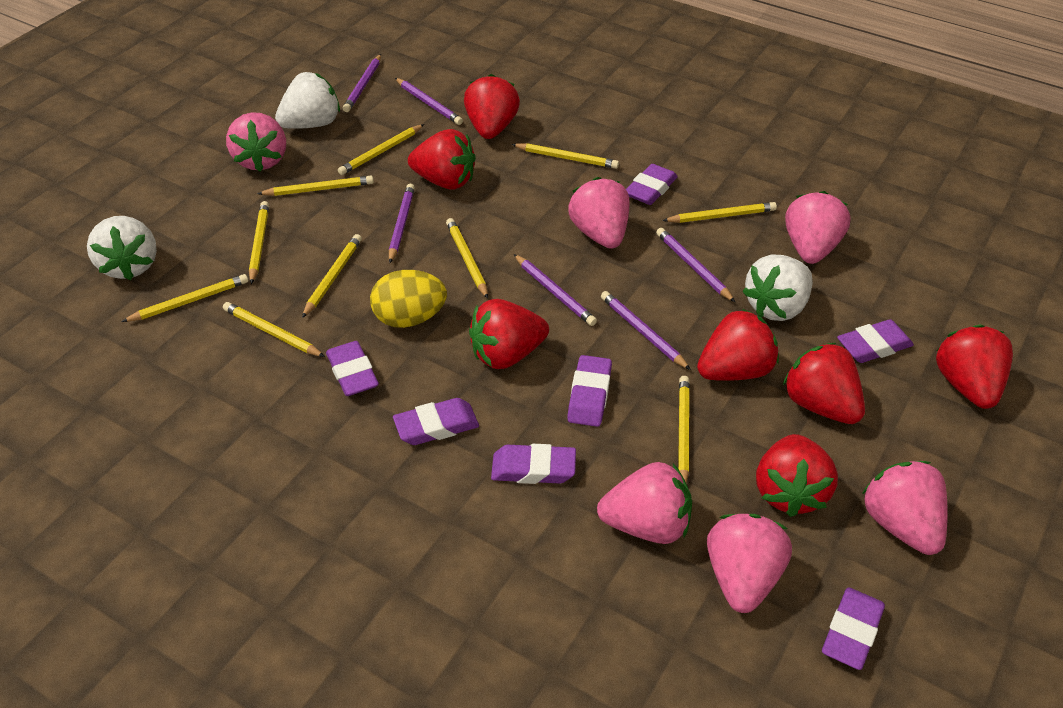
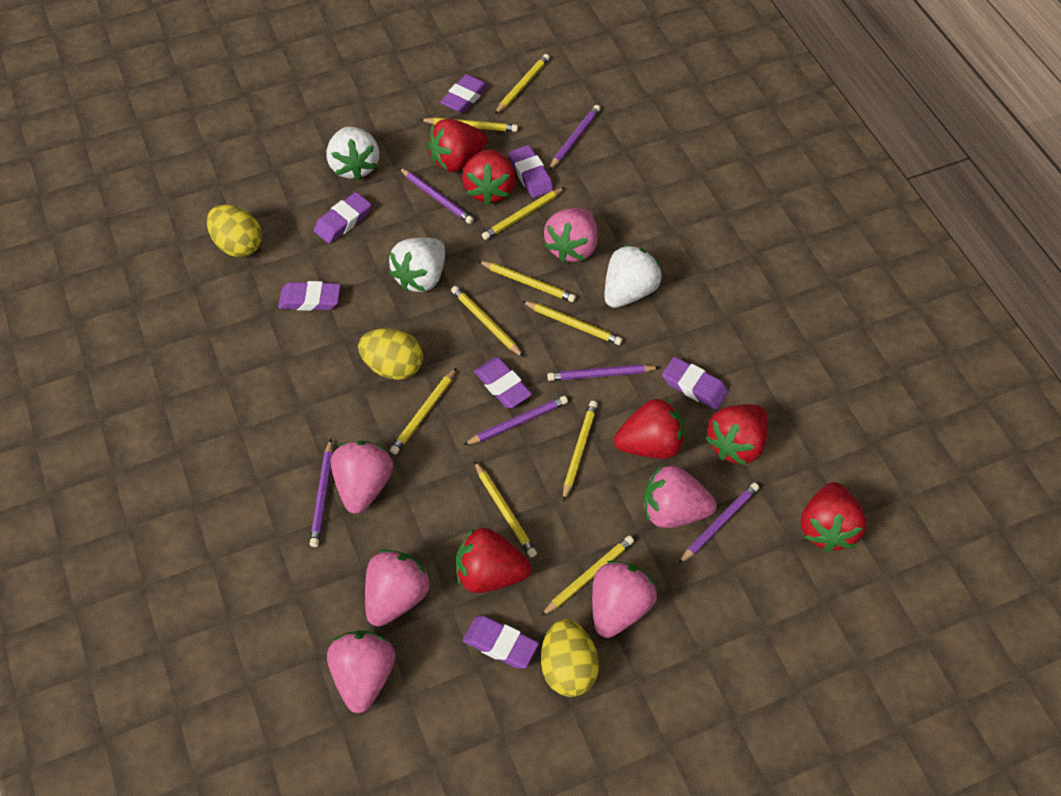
red strawberry: 7 -> 6
yellow egg: 1 -> 3

